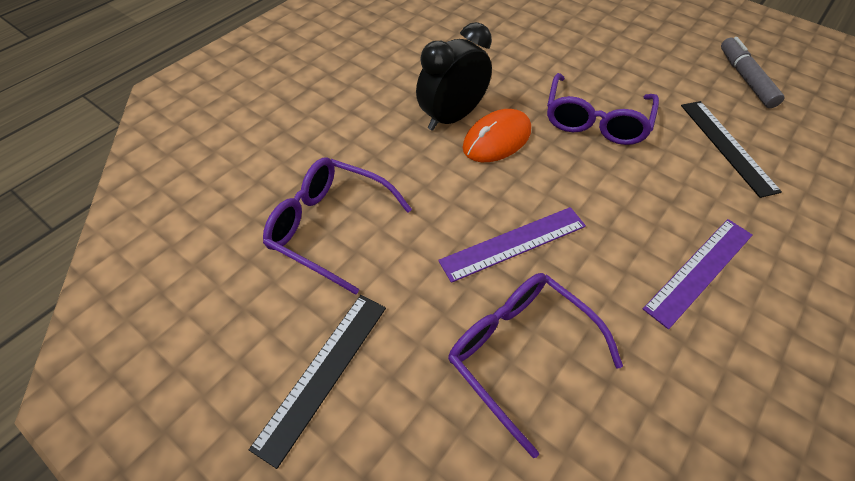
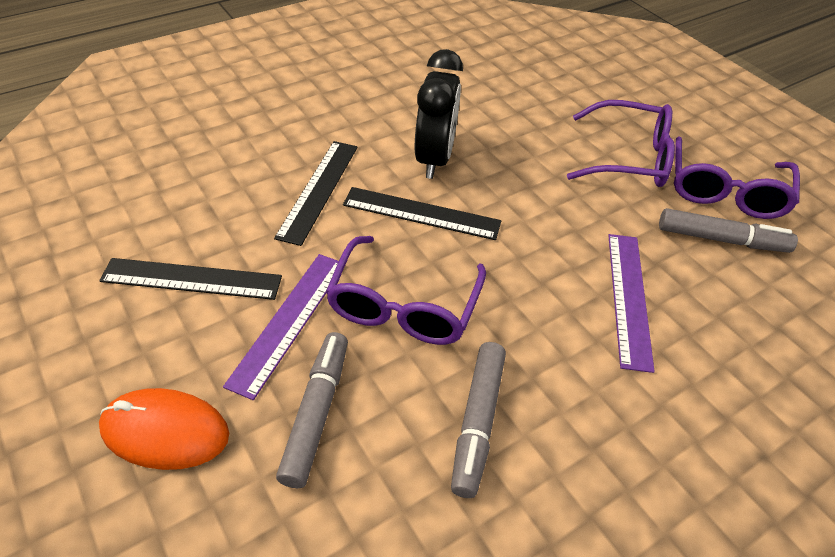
black ruler: 2 -> 3
grey marker: 1 -> 3

